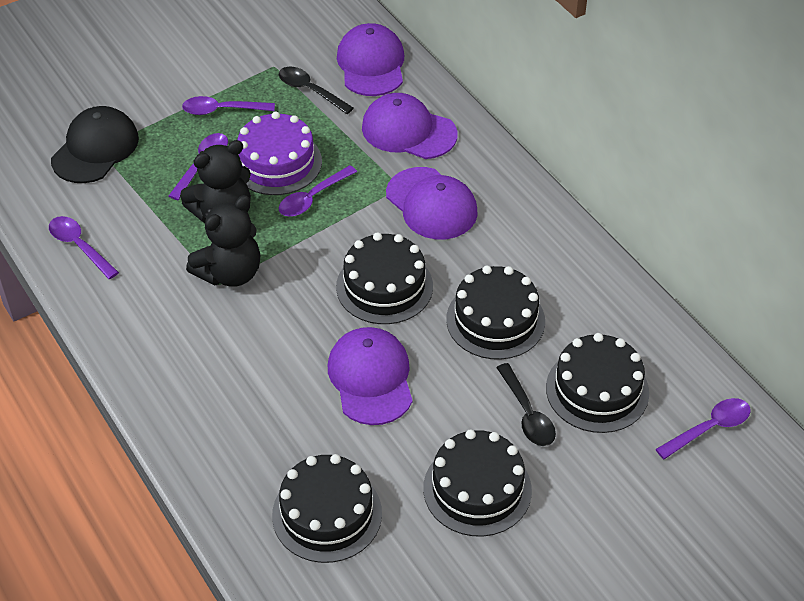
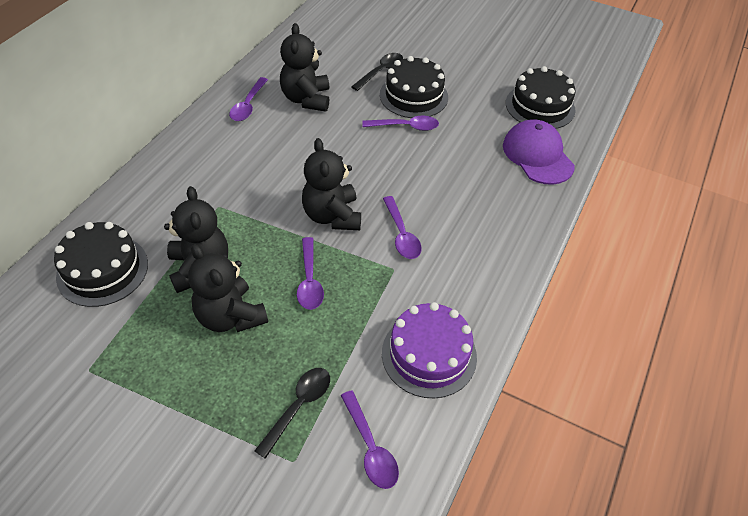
black cake: 5 -> 3
black cap: 1 -> 0
black teddy bear: 2 -> 4
purple cap: 4 -> 1

